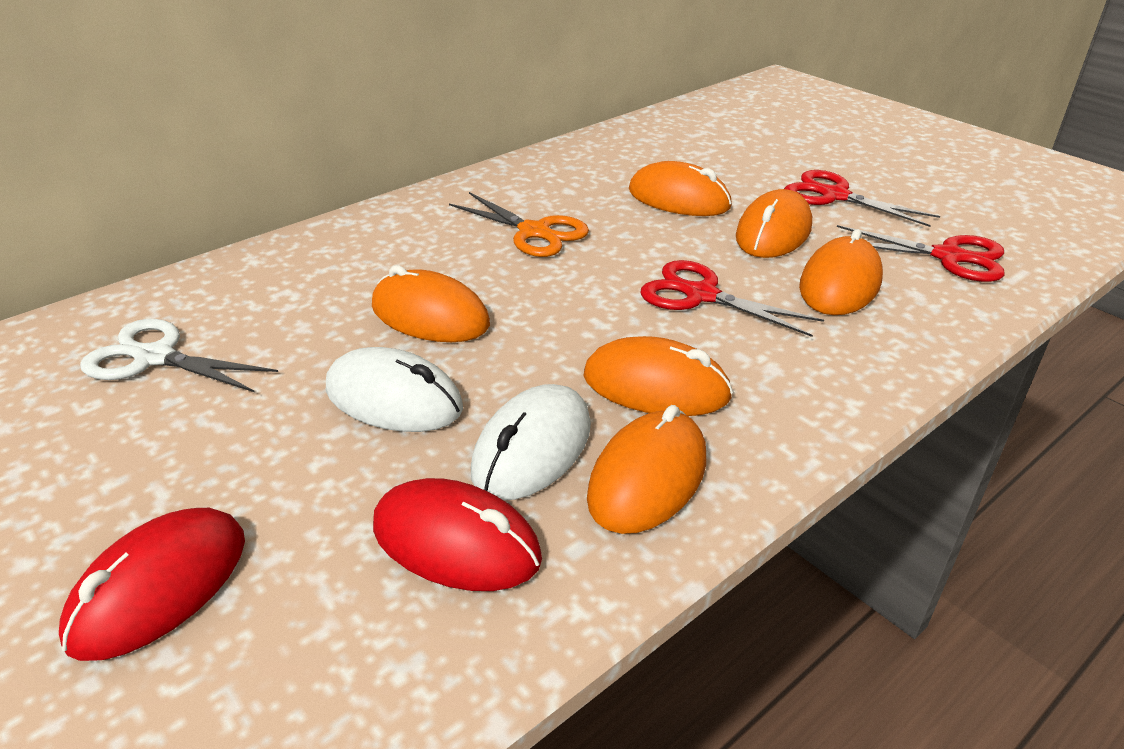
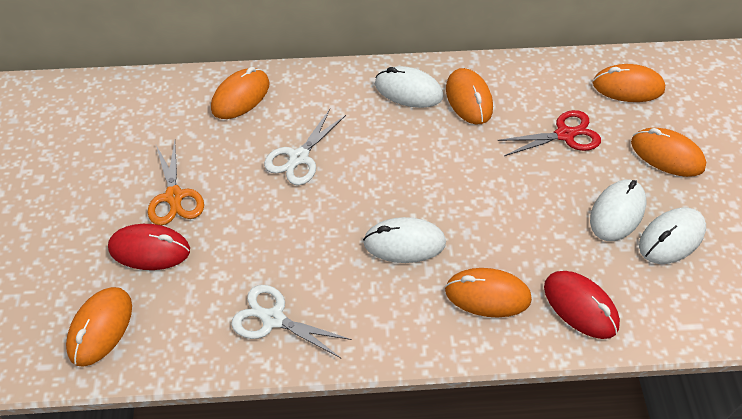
red scissors: 3 -> 1
white mouse: 2 -> 4
white scissors: 1 -> 2

